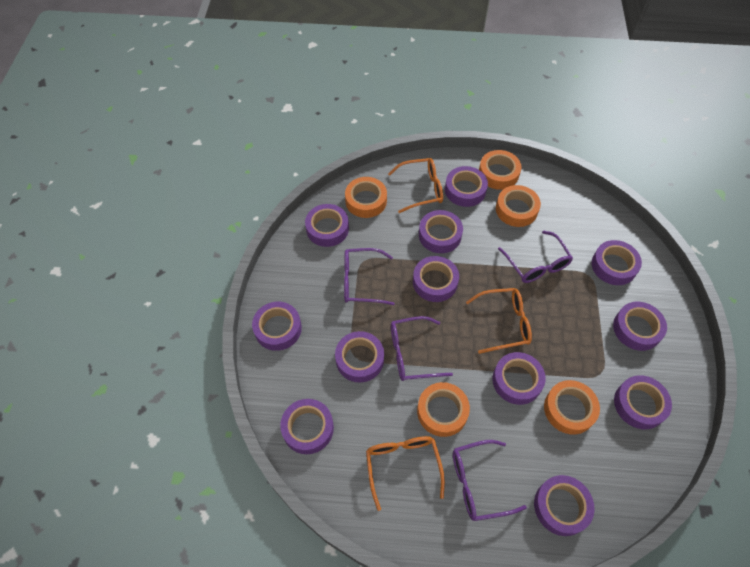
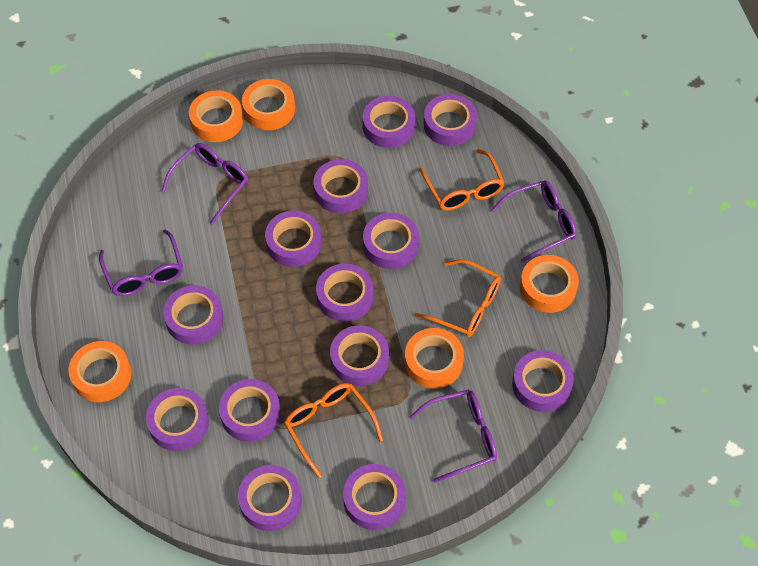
purple tape: 12 -> 13

